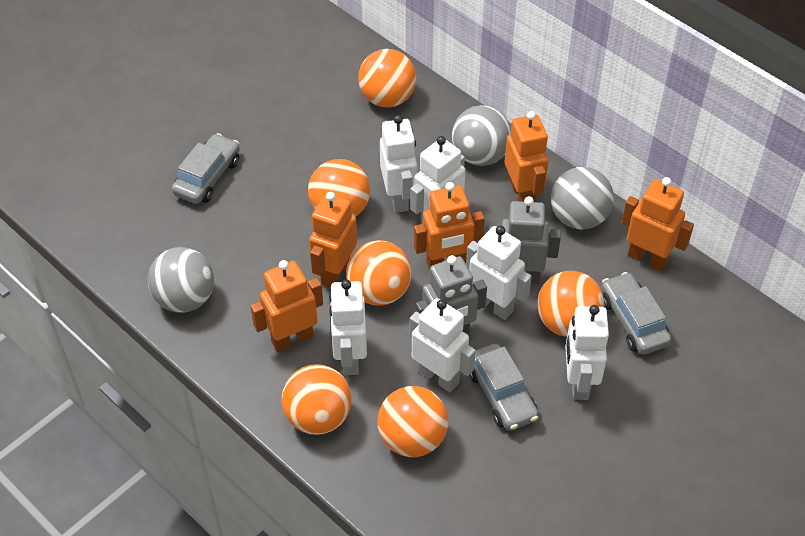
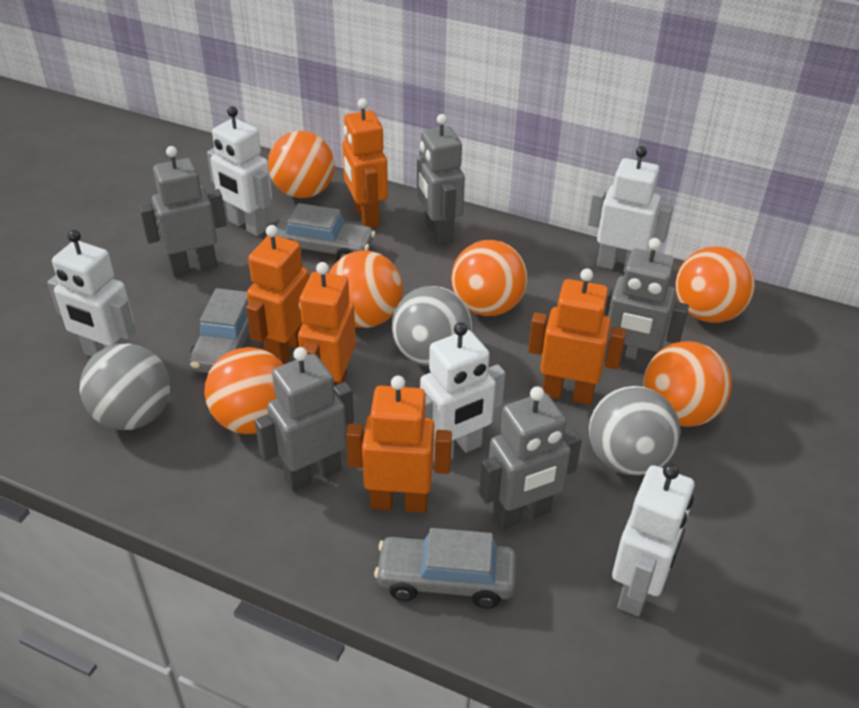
grey robot: 2 -> 5
white robot: 6 -> 5

